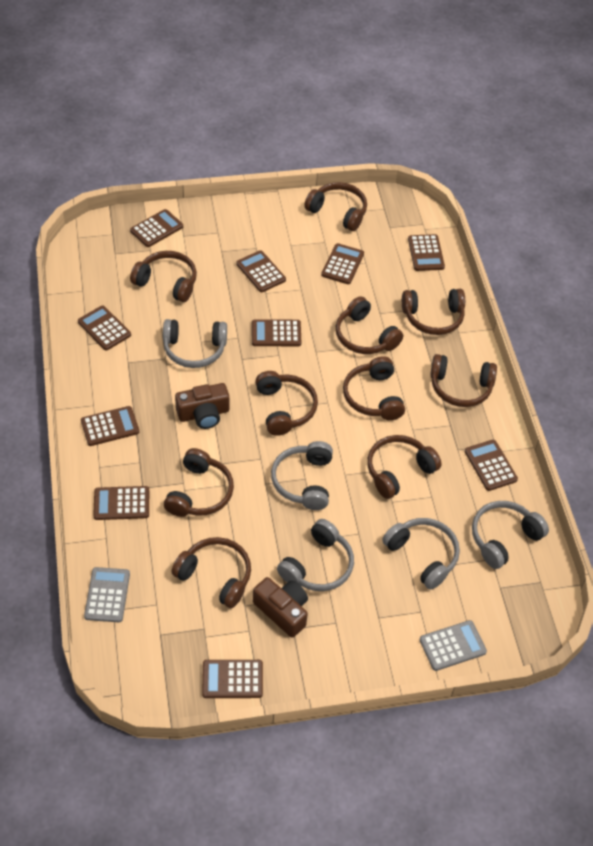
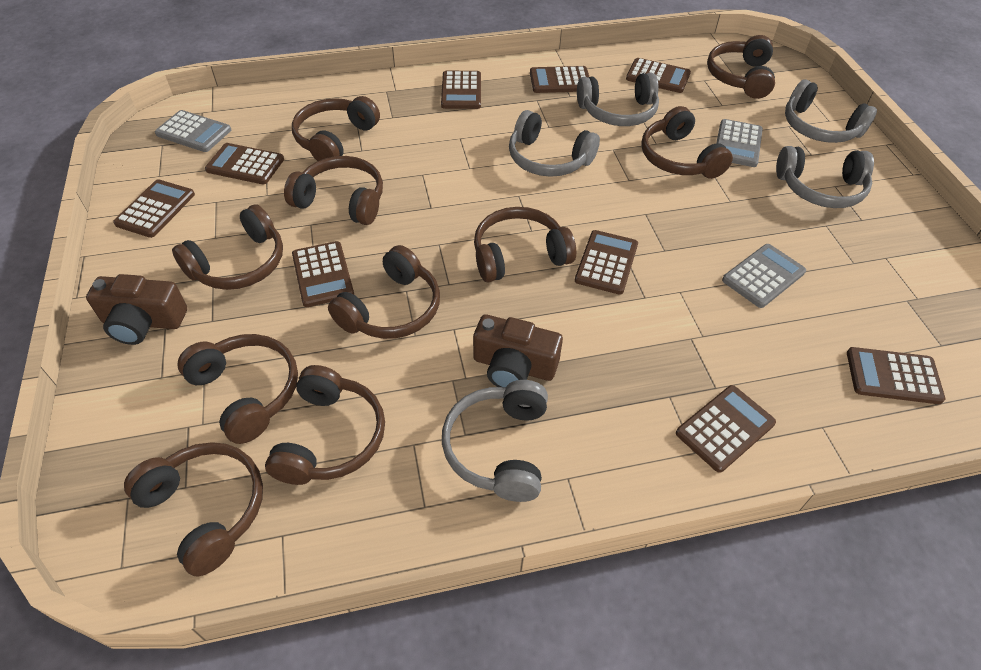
brown calculator: 10 -> 9
grey calculator: 2 -> 3

